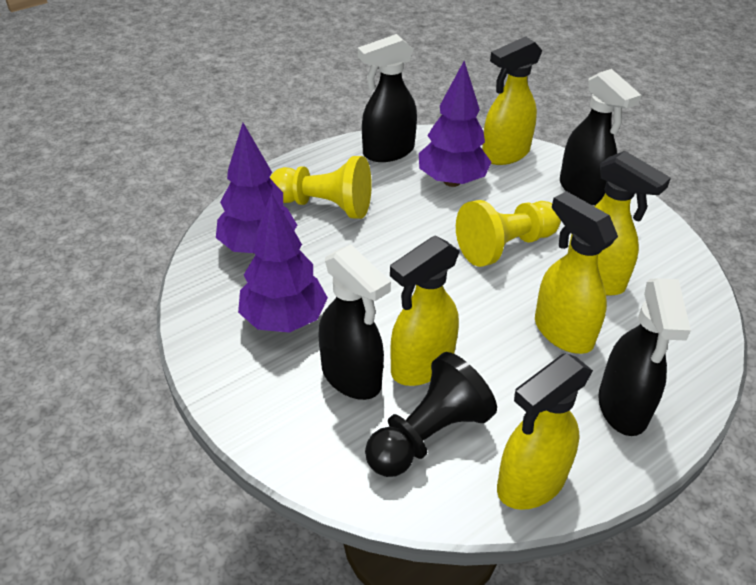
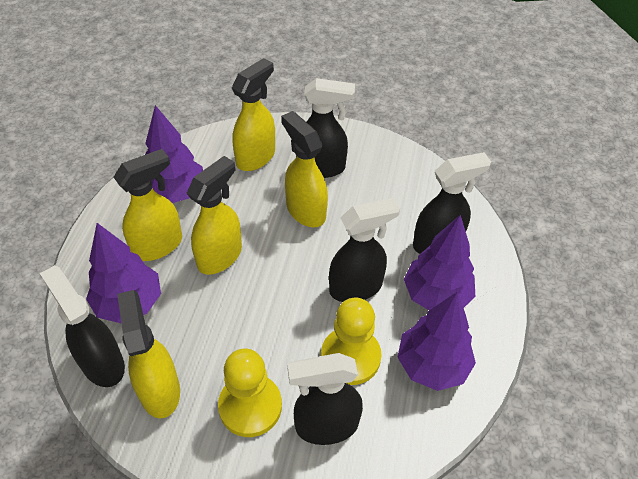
black pawn: 1 -> 0
black spray bottle: 4 -> 5
purple tree: 3 -> 4

